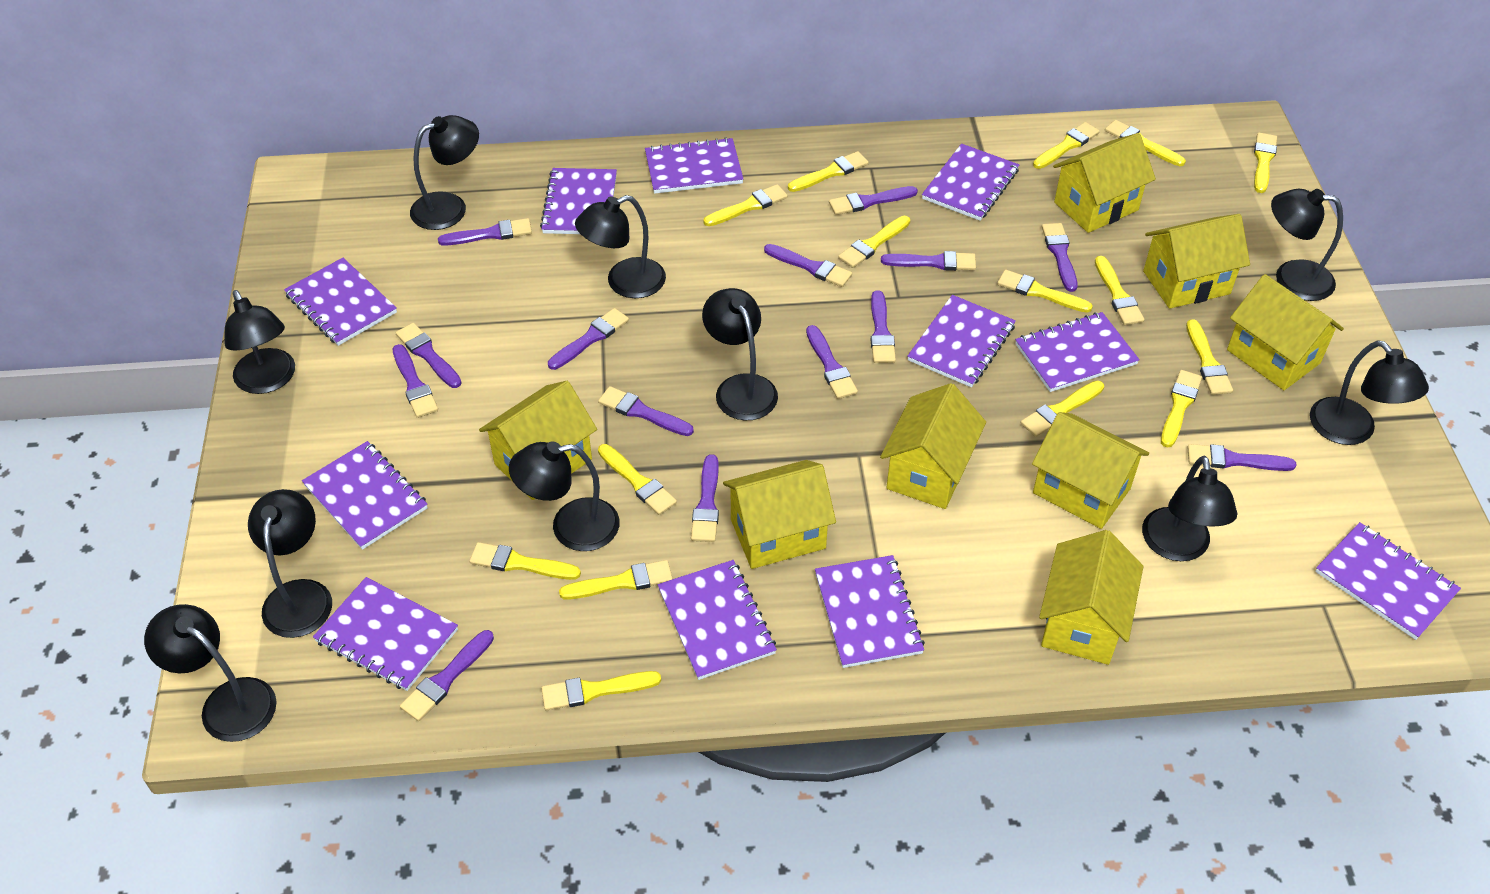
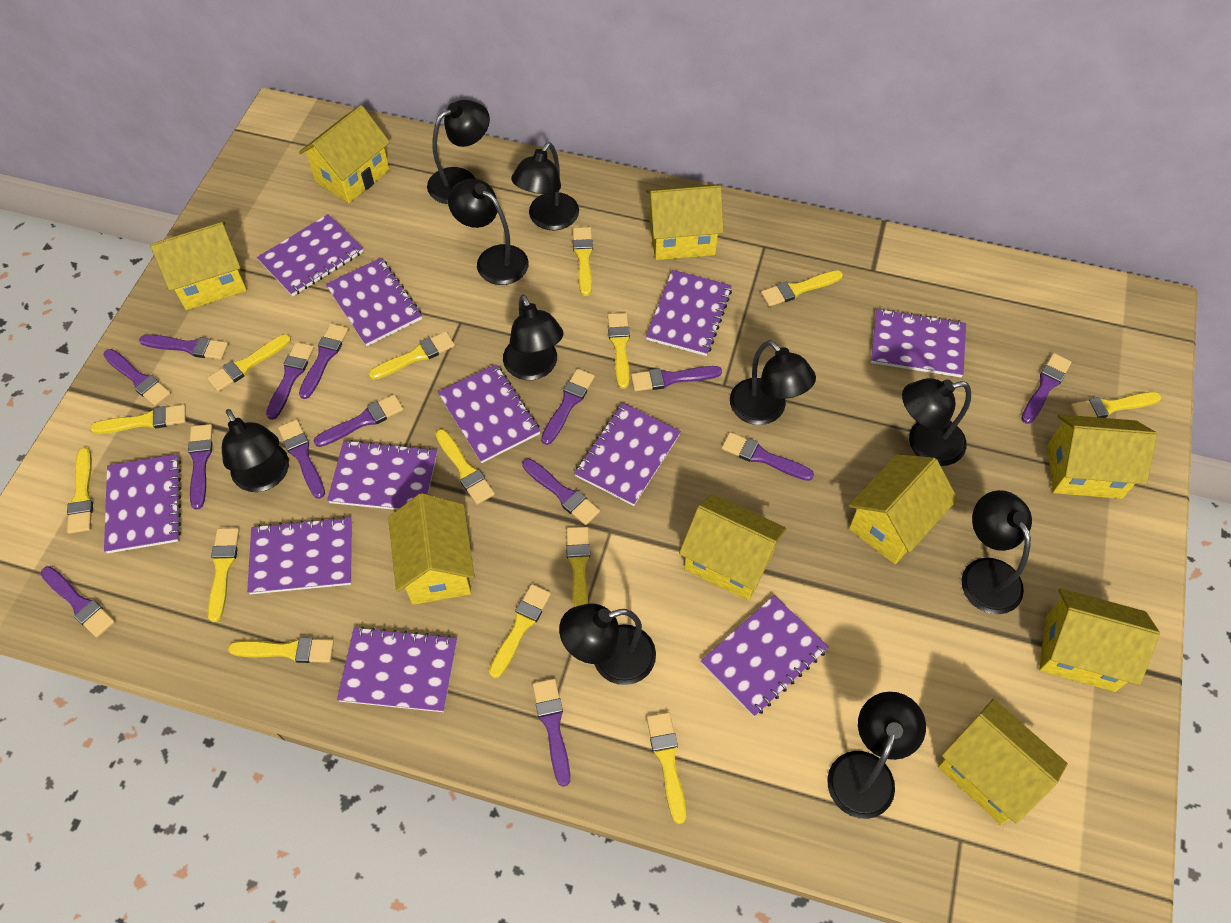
yellow brush: 15 -> 14
yellow house: 8 -> 9

